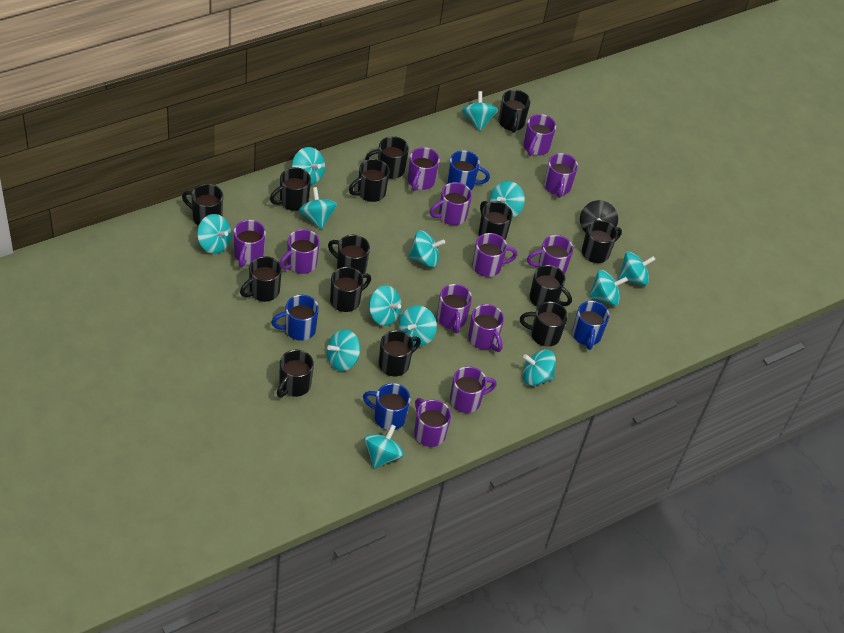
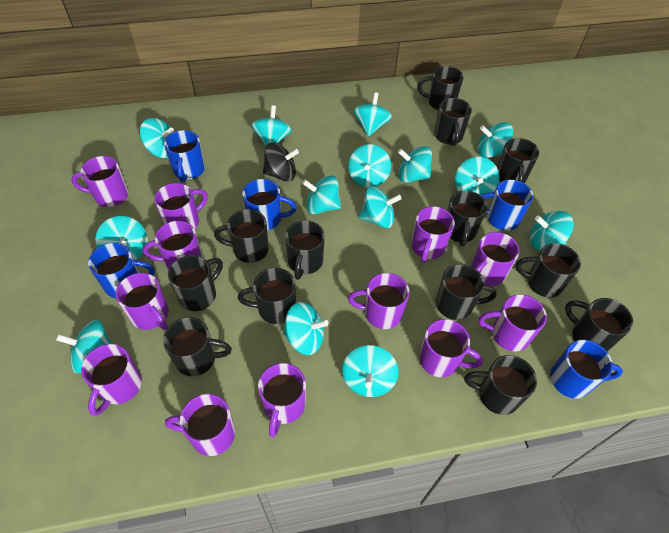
black mug: 14 -> 13
blue mug: 4 -> 5
turquoise spinning top: 13 -> 14

